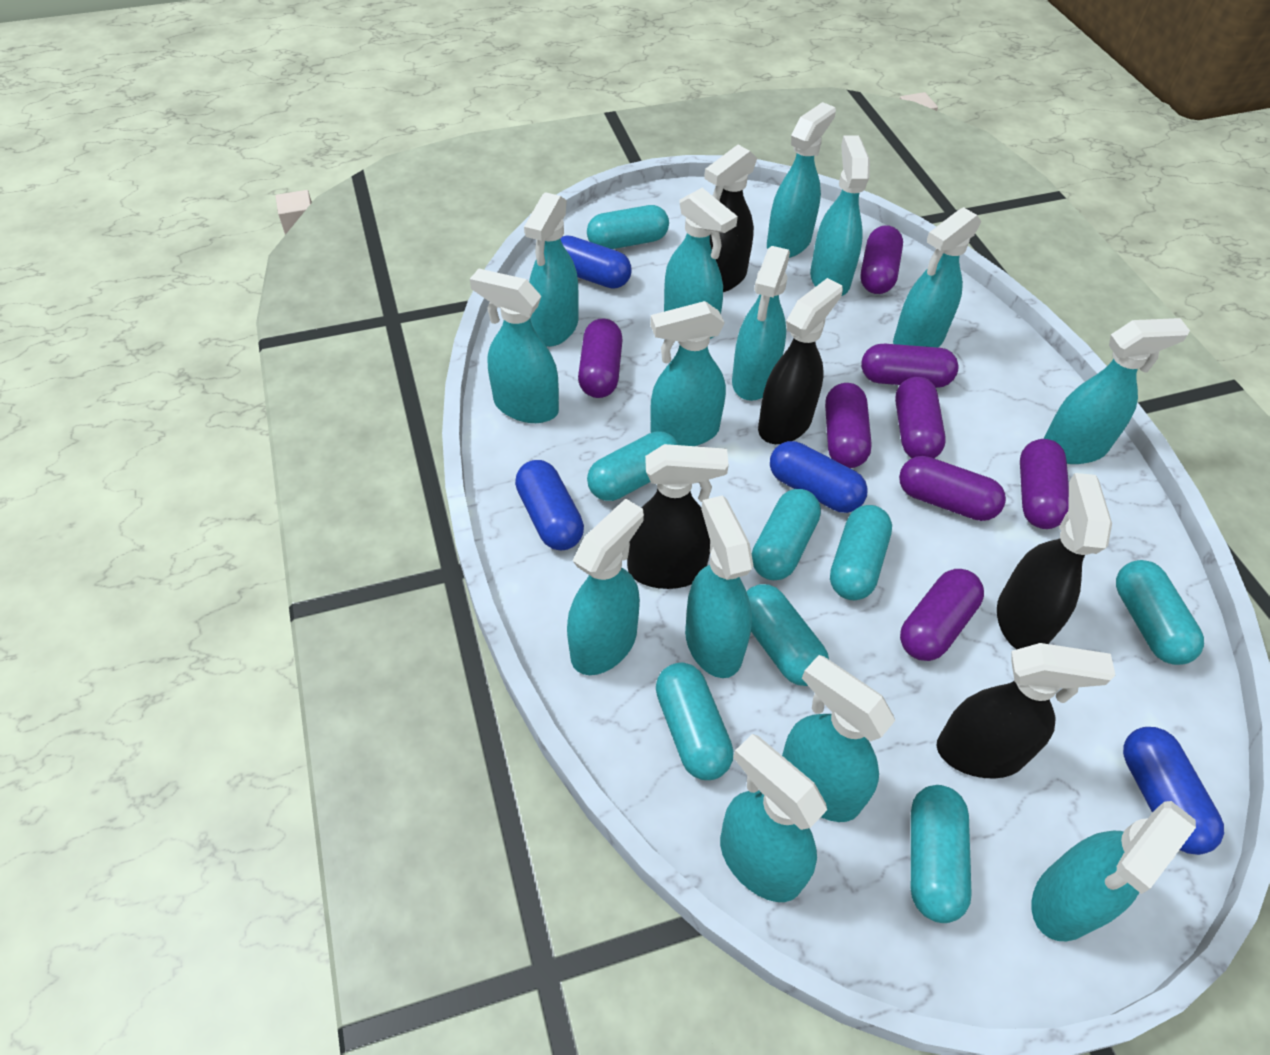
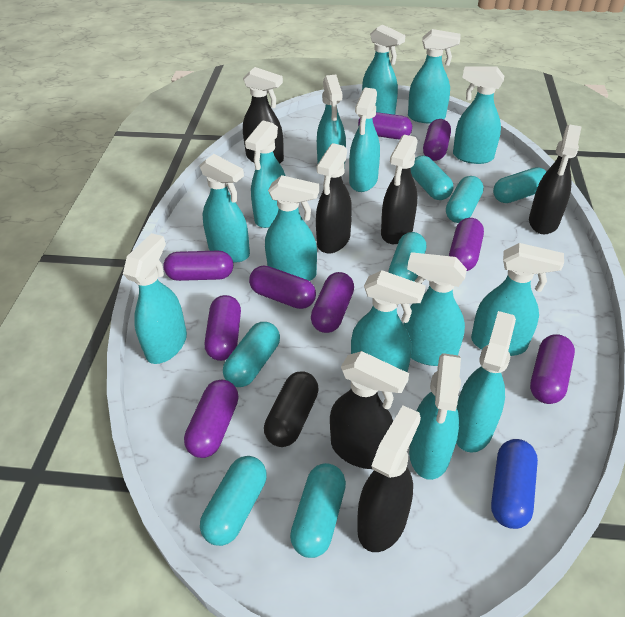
black capsule: 0 -> 1
black spray bottle: 5 -> 6
blue capsule: 4 -> 1
purple capsule: 8 -> 9
turquoise capsule: 8 -> 7

